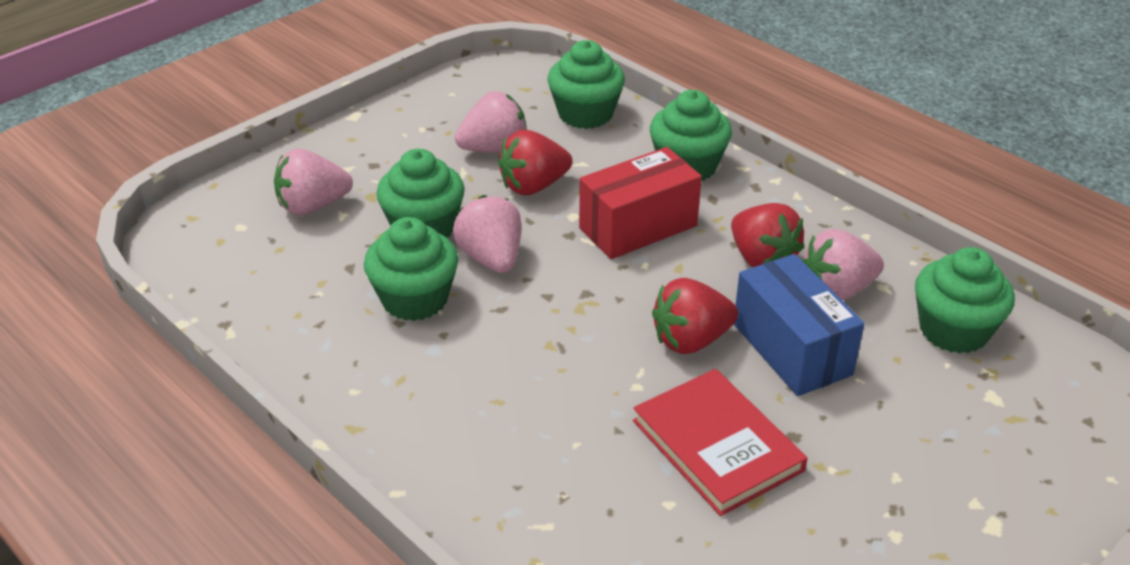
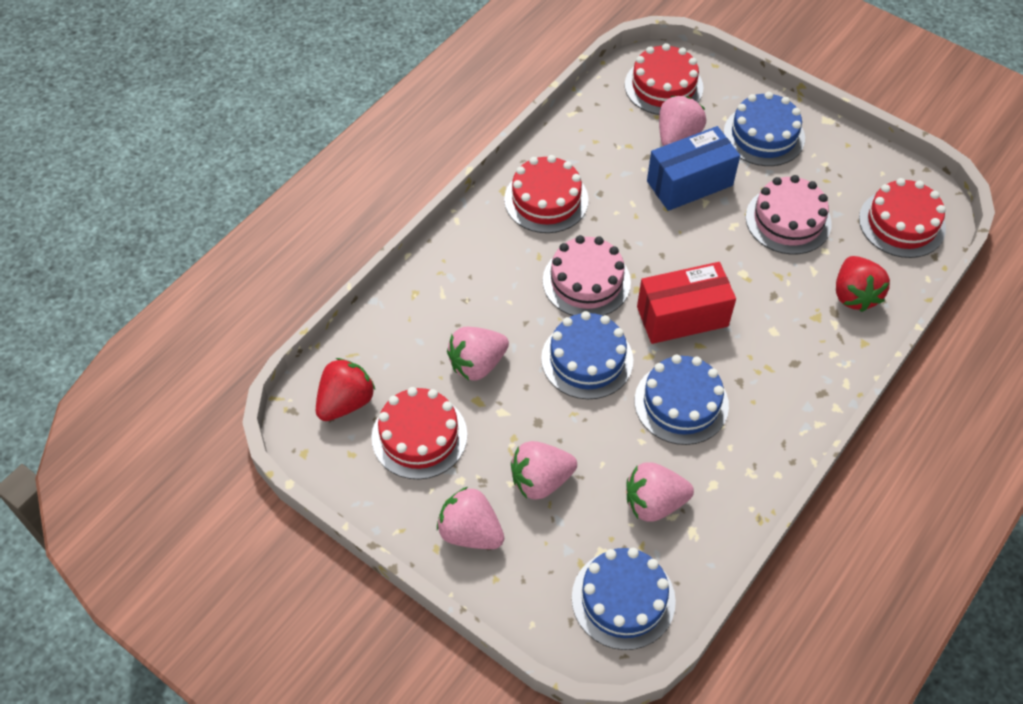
blue cake: 0 -> 4
green cupcake: 5 -> 0
pink cake: 0 -> 2
pink strawberry: 4 -> 5
red book: 1 -> 0
red cake: 0 -> 4
red strawberry: 3 -> 2

